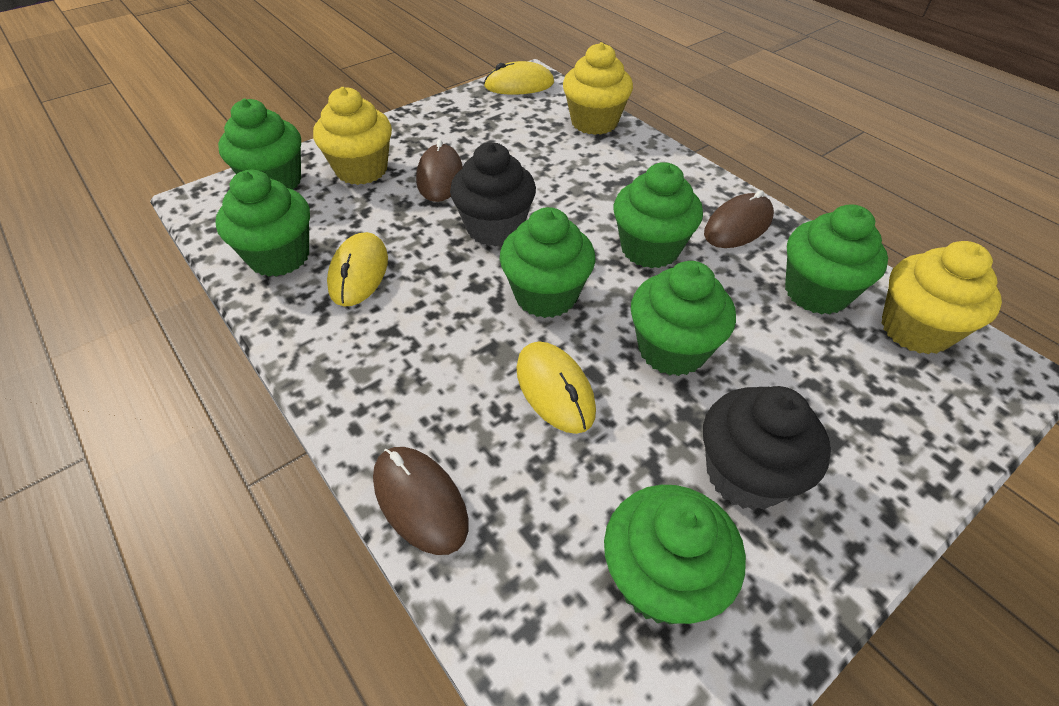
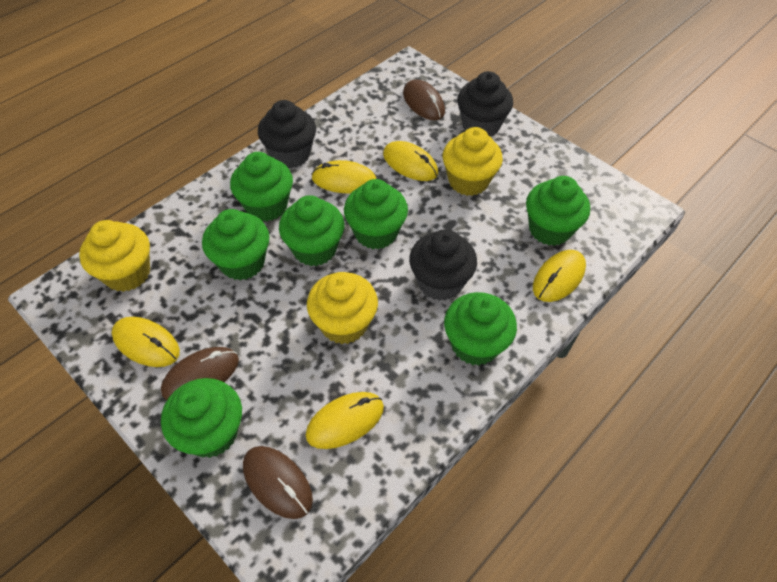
black cupcake: 2 -> 3
yellow mouse: 3 -> 5

